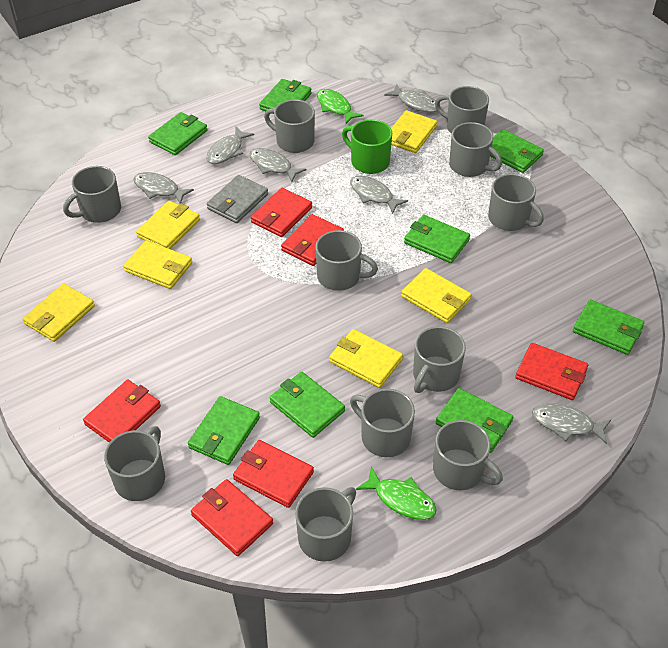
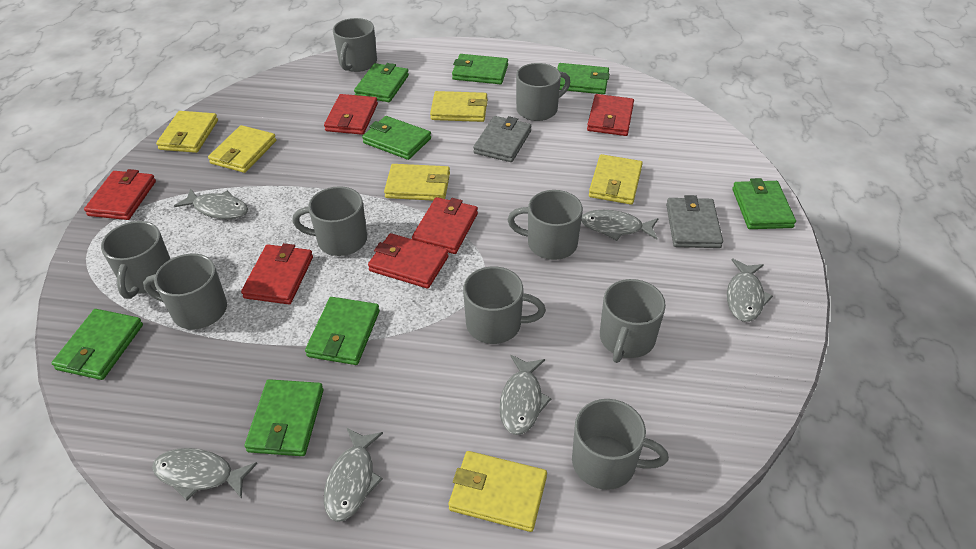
green fish: 2 -> 0
green mug: 1 -> 0
grey mug: 11 -> 9
grey wallet: 1 -> 2

